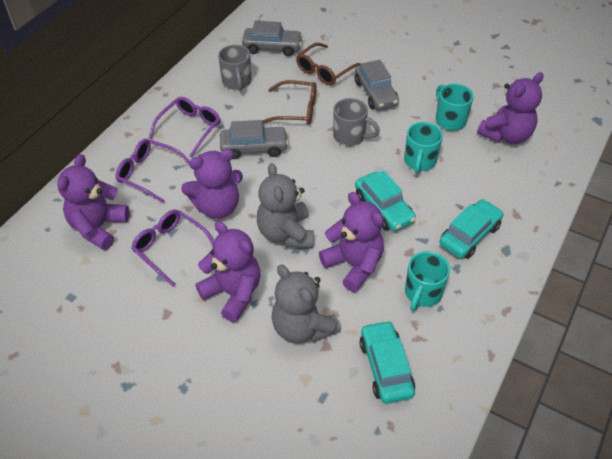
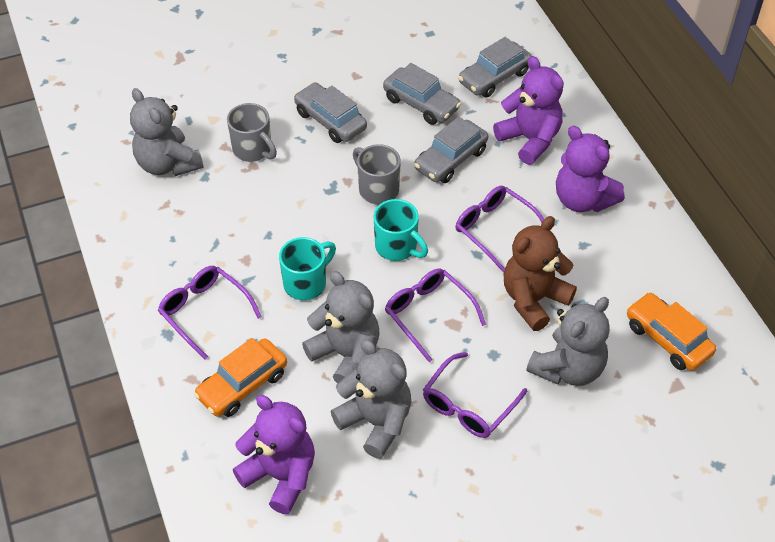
brown glasses: 2 -> 0
brown teddy bear: 0 -> 1
grey car: 3 -> 4
grey teddy bear: 2 -> 4
orange car: 0 -> 2
purple glasses: 3 -> 4
purple teddy bear: 5 -> 3
turquoise car: 3 -> 0
turquoise mug: 3 -> 2

